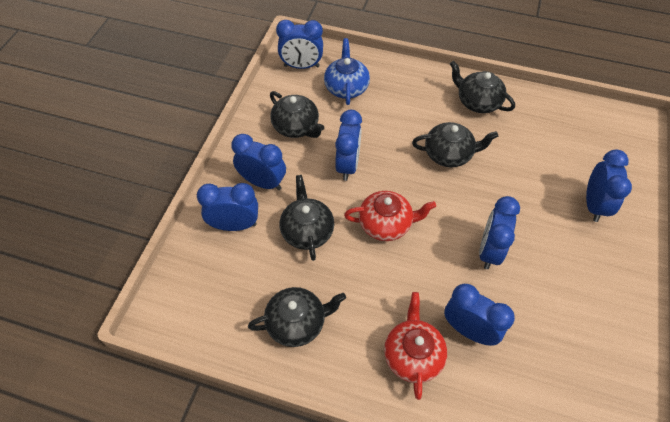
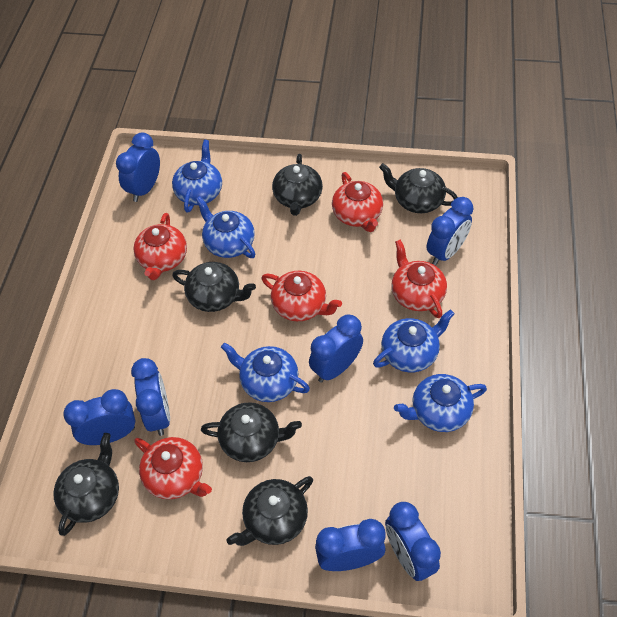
black teapot: 5 -> 6
blue teapot: 1 -> 5
red teapot: 2 -> 5

